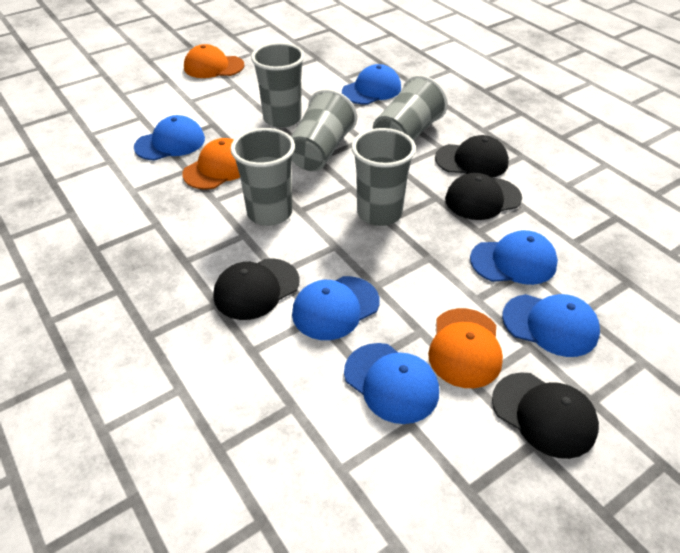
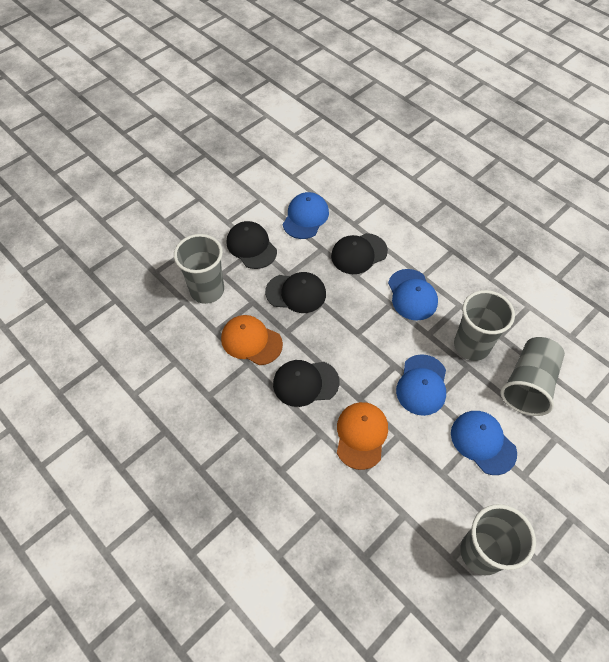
blue cap: 6 -> 4
grey cup: 5 -> 4
orange cap: 3 -> 2

